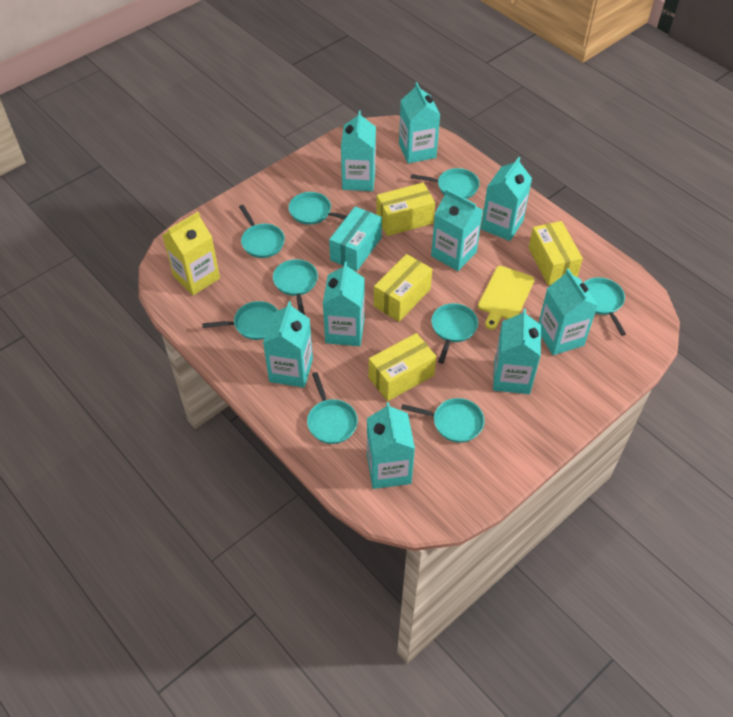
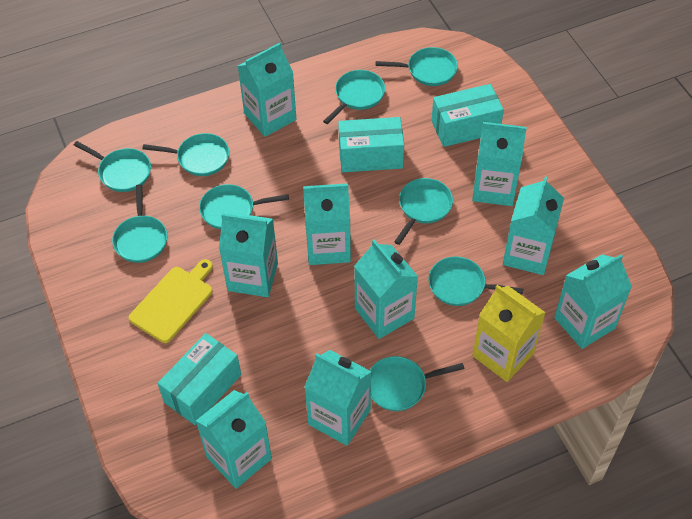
turquoise box: 1 -> 3
yellow box: 4 -> 0

